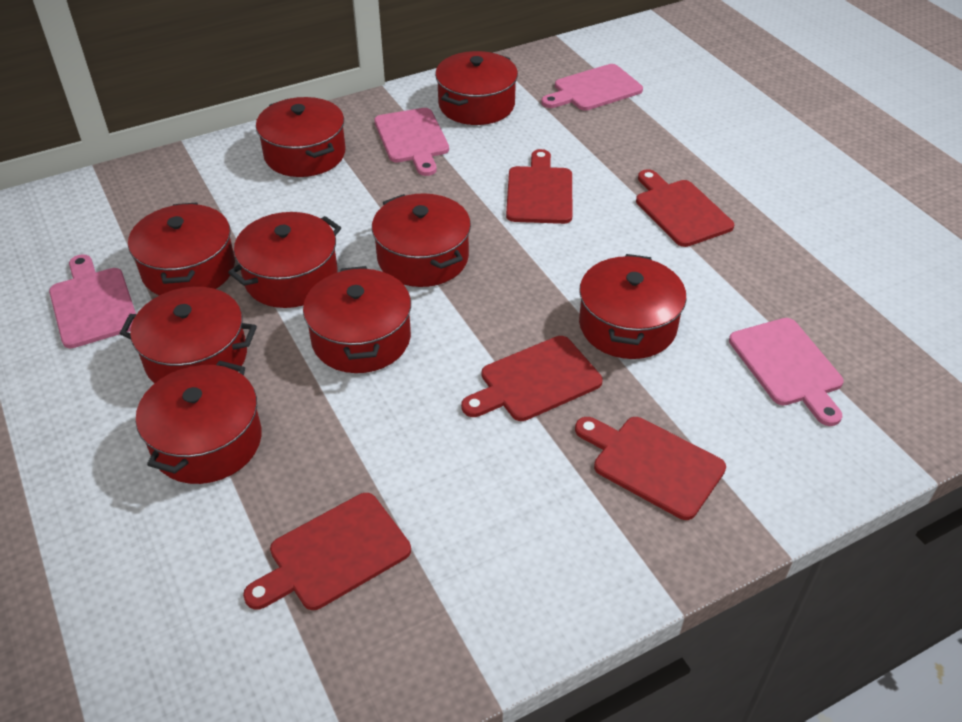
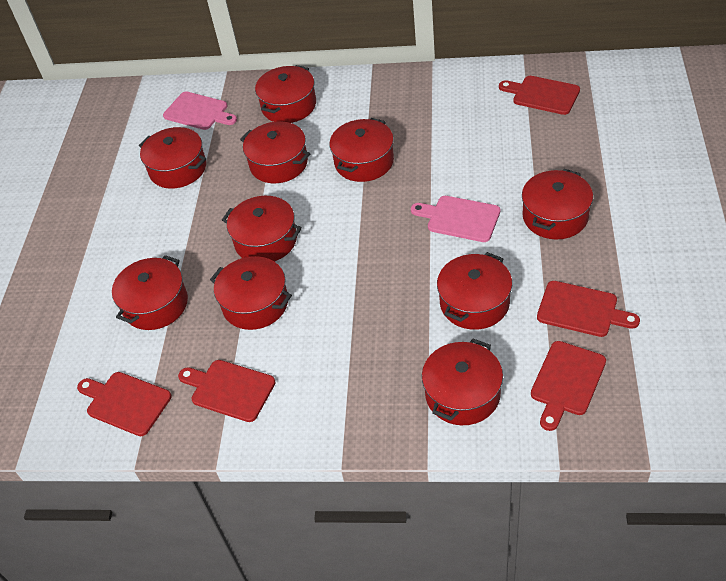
pink cutting board: 4 -> 2
red pot: 9 -> 10

